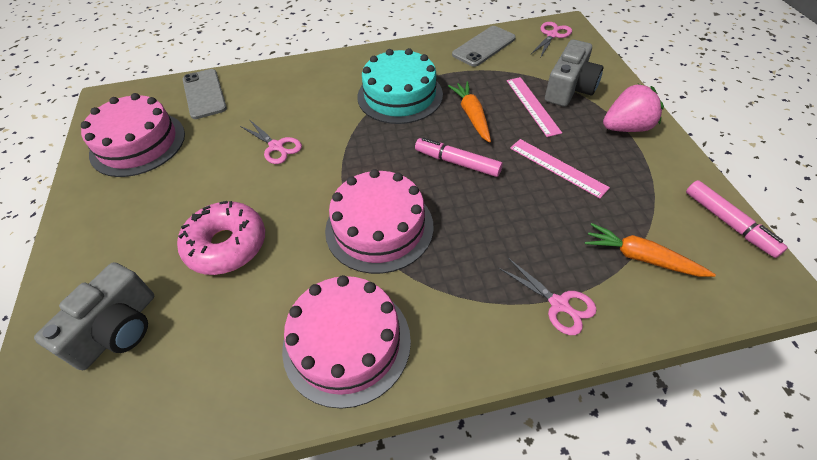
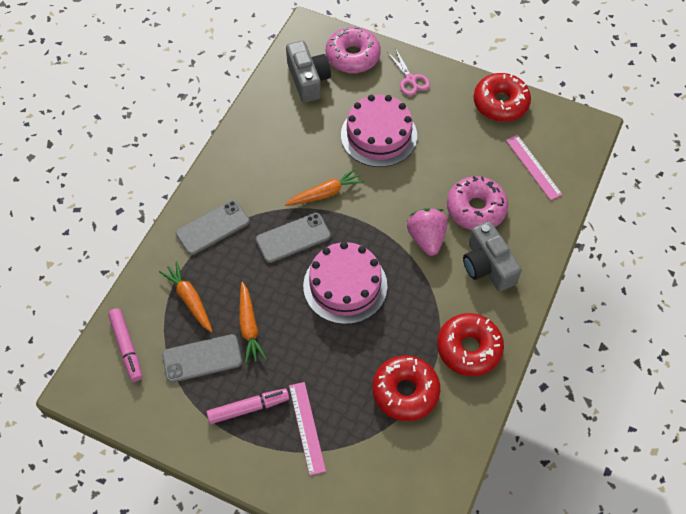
grey phone: 2 -> 3
orange carrot: 2 -> 3
pink cake: 3 -> 2
pink donut: 1 -> 2
pink scissors: 3 -> 1
red donut: 0 -> 3
turquoise cake: 1 -> 0

